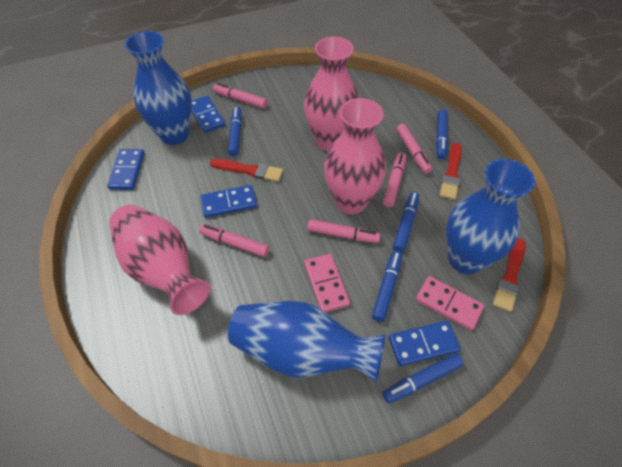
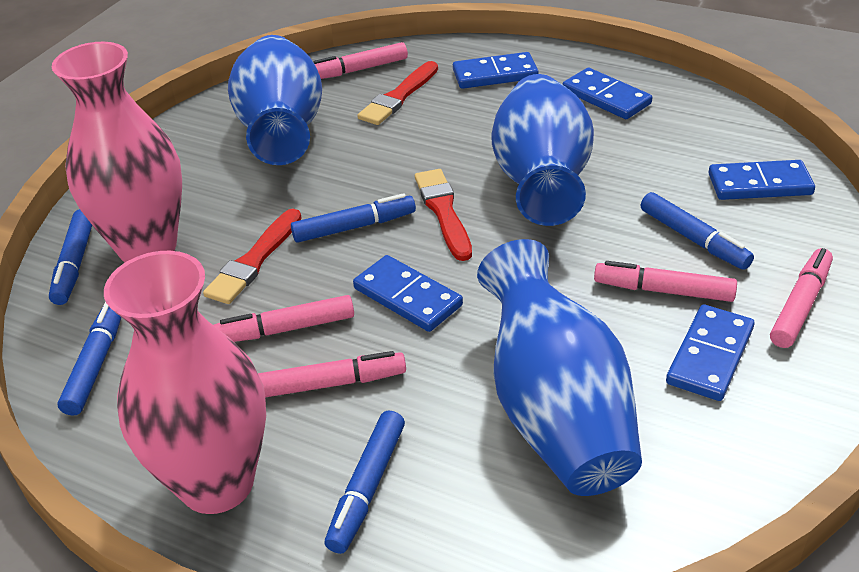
blue domino: 4 -> 5
pink domino: 2 -> 0
pink vase: 3 -> 2

